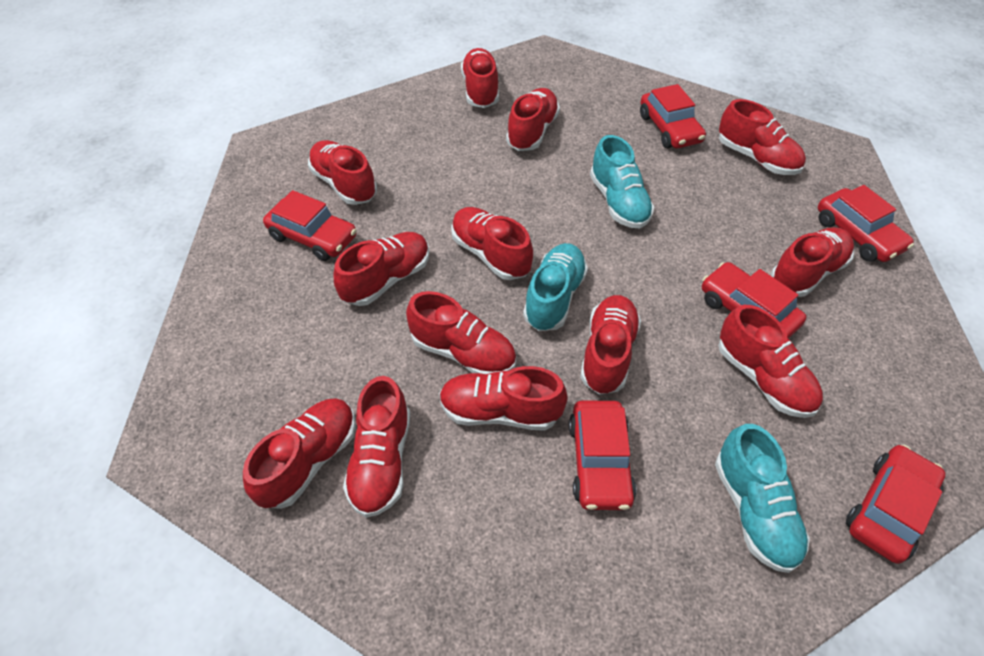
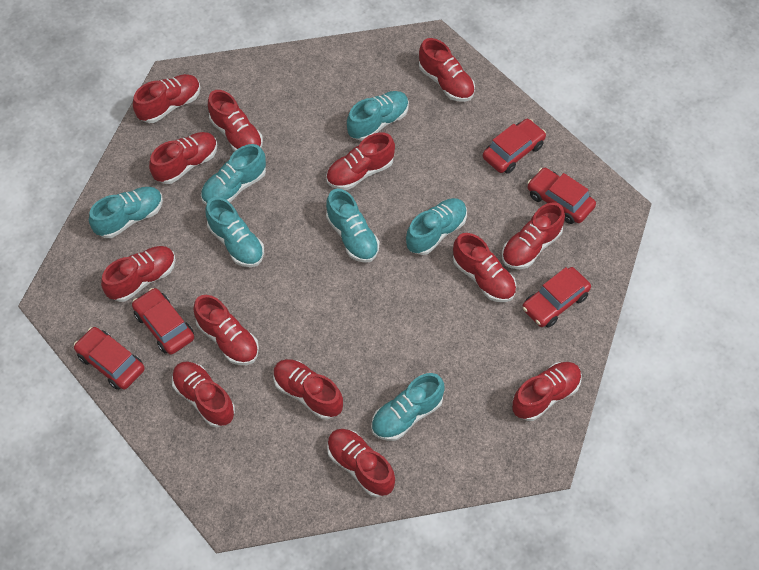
red car: 6 -> 5
turquoise shoe: 3 -> 7

